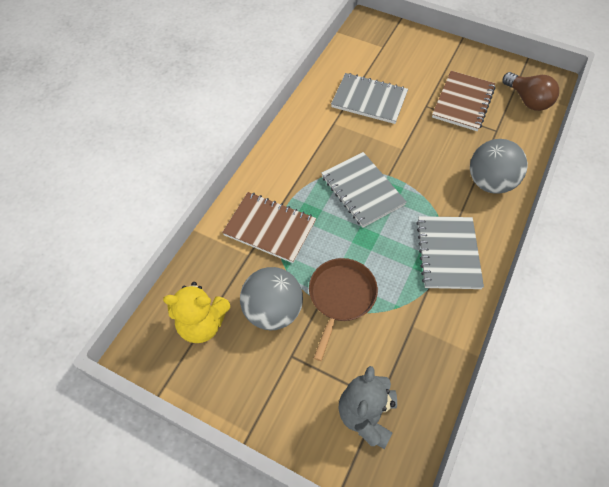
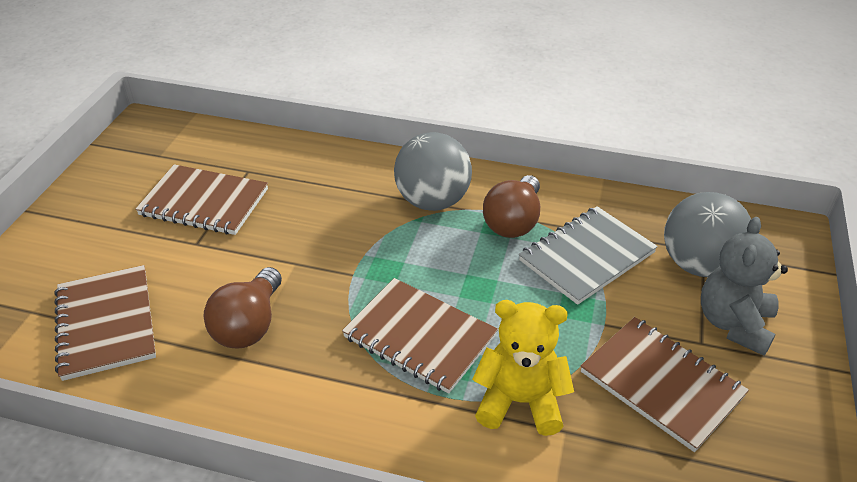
brown light bulb: 1 -> 2
brown notebook: 2 -> 4
brown pan: 1 -> 0
grey notebook: 3 -> 1

